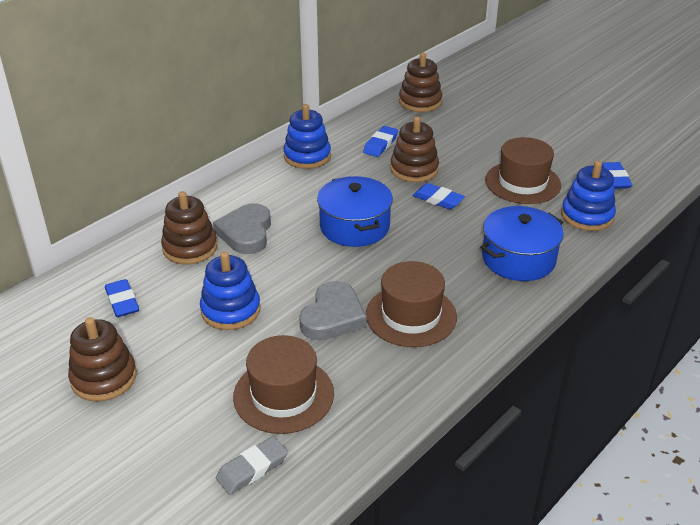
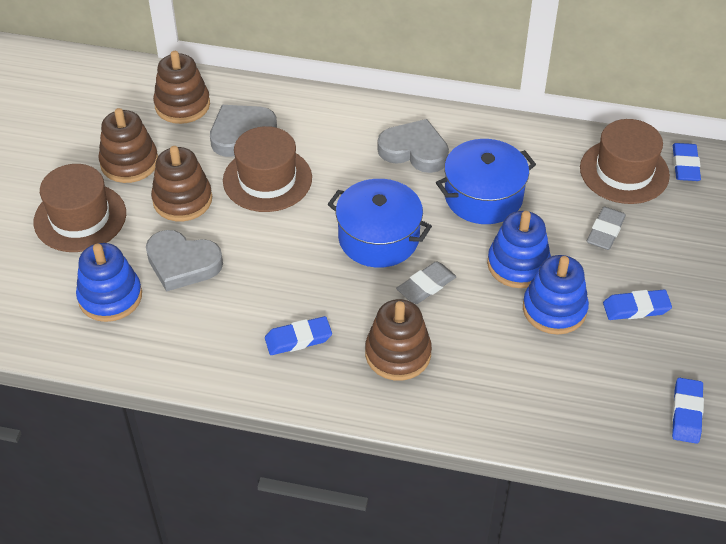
grey eraser: 1 -> 2
grey heart: 2 -> 3

